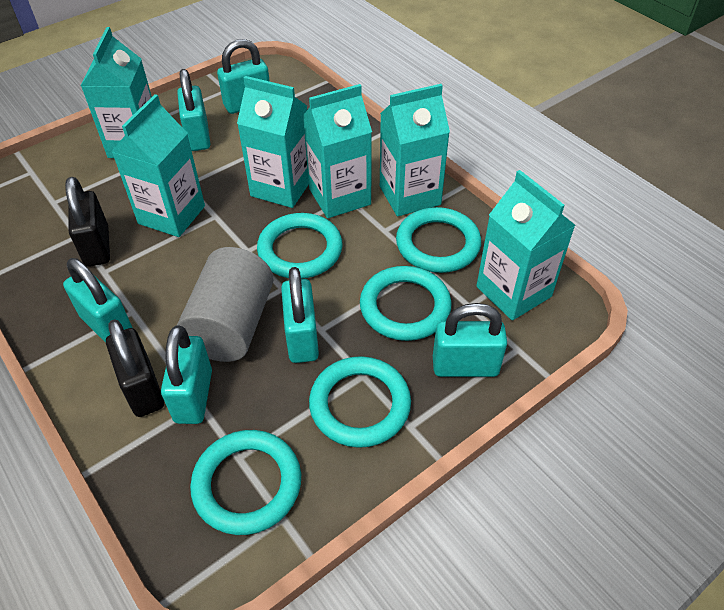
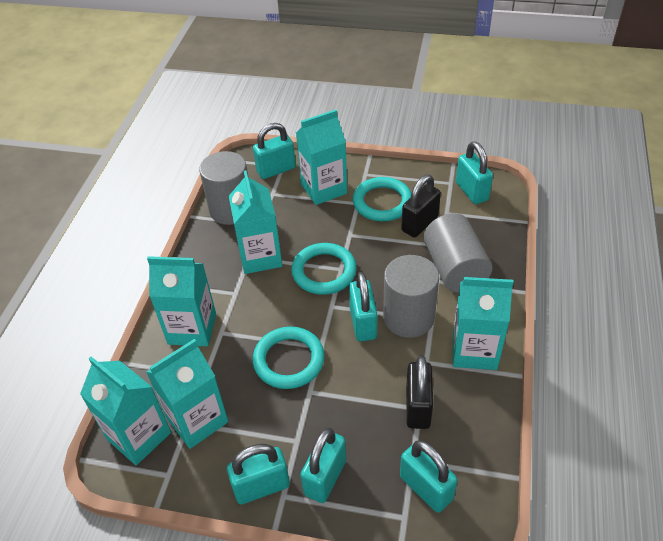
grey cylinder: 1 -> 3
turquoise ring: 5 -> 3

